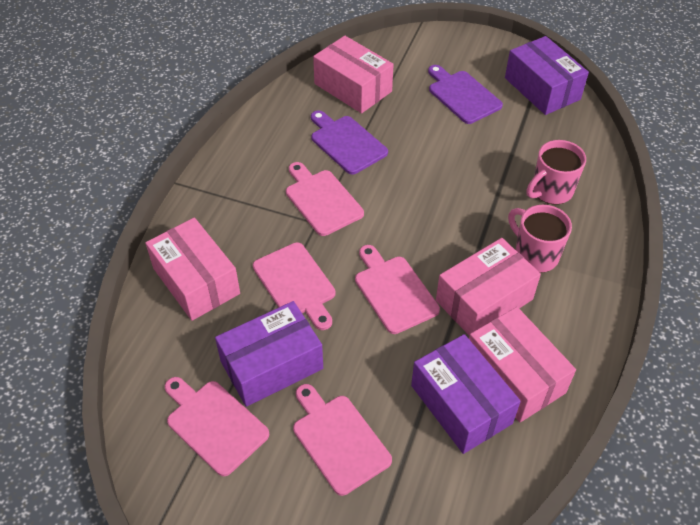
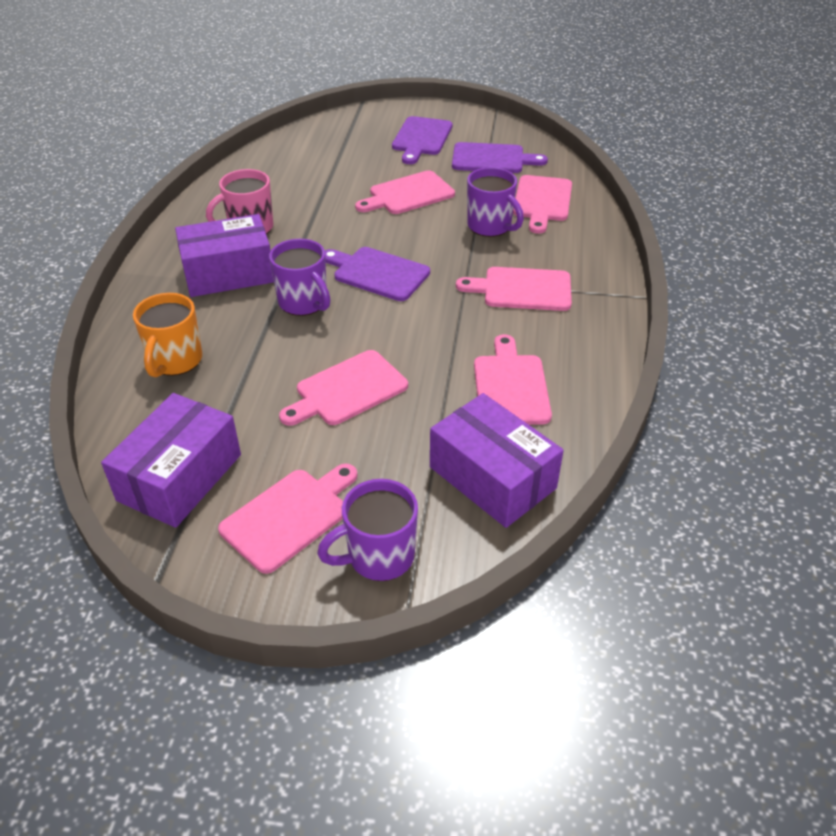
orange mug: 0 -> 1
pink box: 4 -> 0
pink cutting board: 5 -> 6
pink mug: 2 -> 1
purple cutting board: 2 -> 3
purple mug: 0 -> 3

